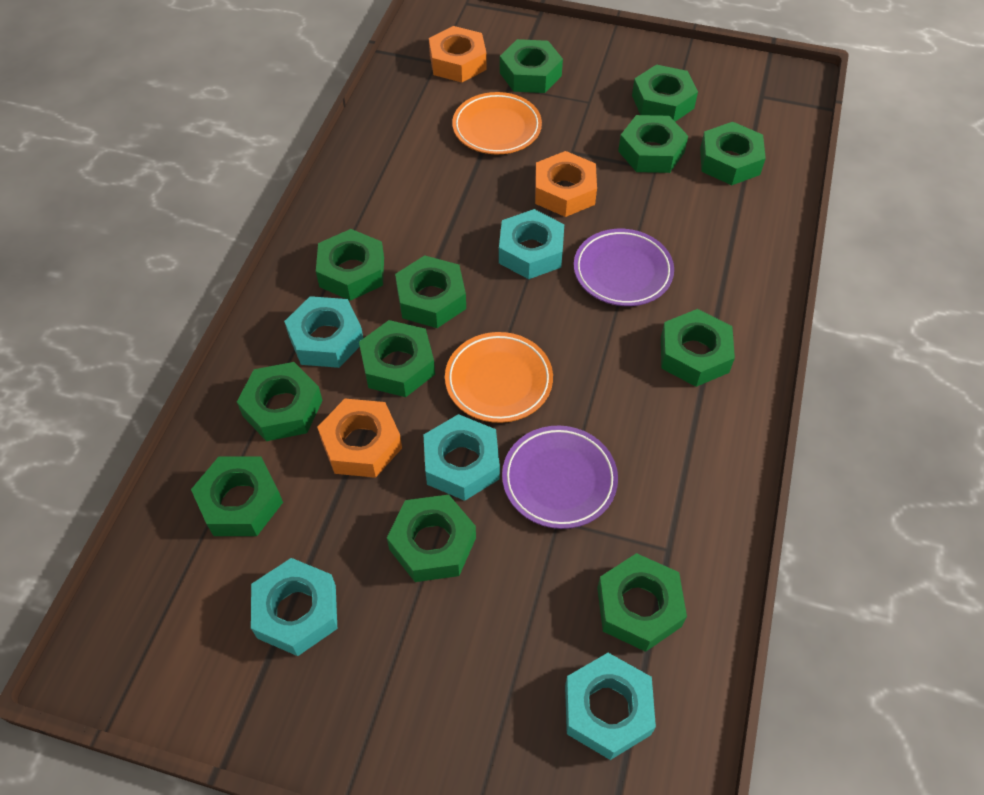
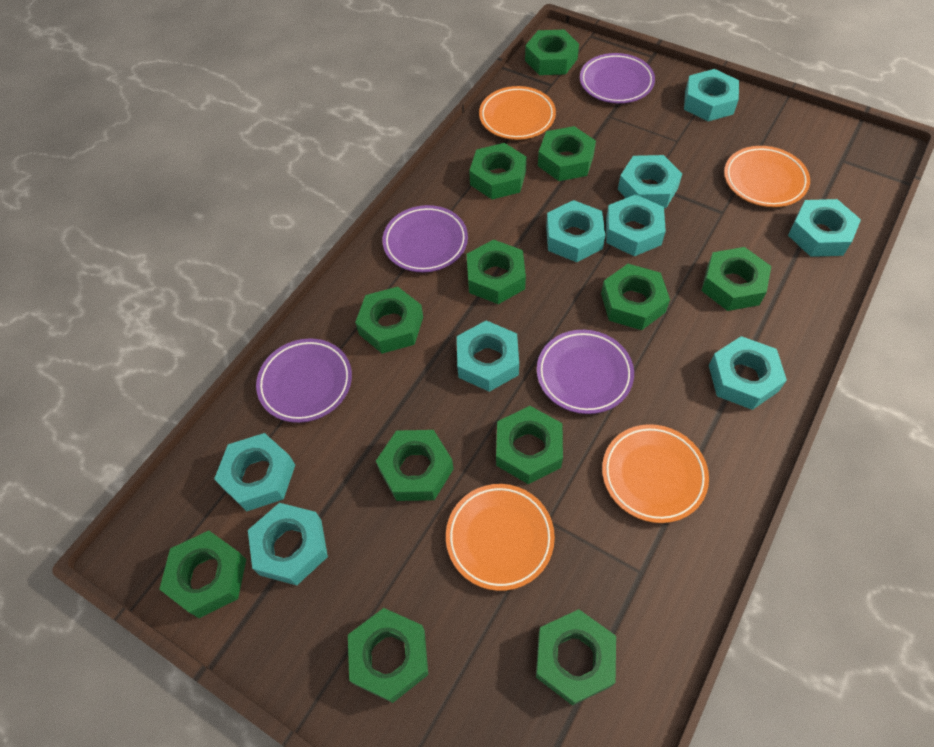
orange nut: 3 -> 0
orange plate: 2 -> 4
purple plate: 2 -> 4
turquoise nut: 5 -> 9

